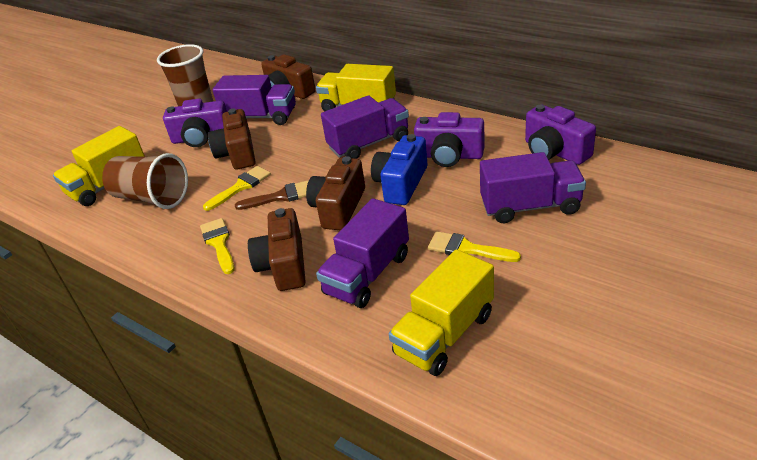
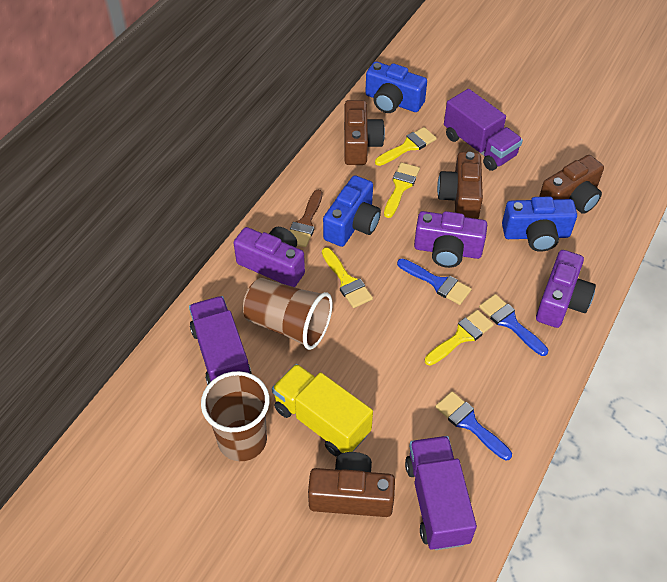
blue brush: 0 -> 3
blue camera: 1 -> 3
purple truck: 4 -> 3
yellow brush: 3 -> 4
yellow truck: 3 -> 1

